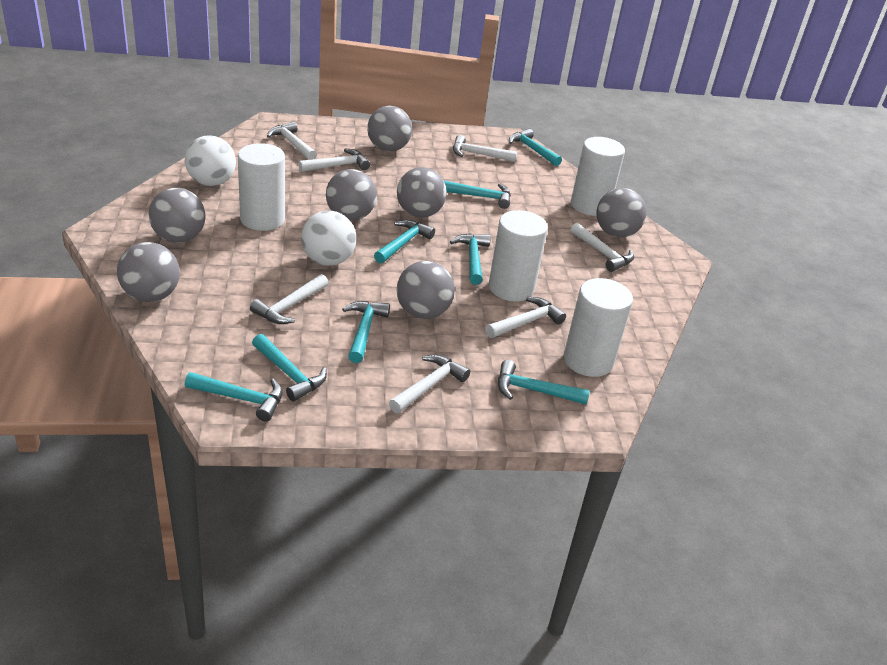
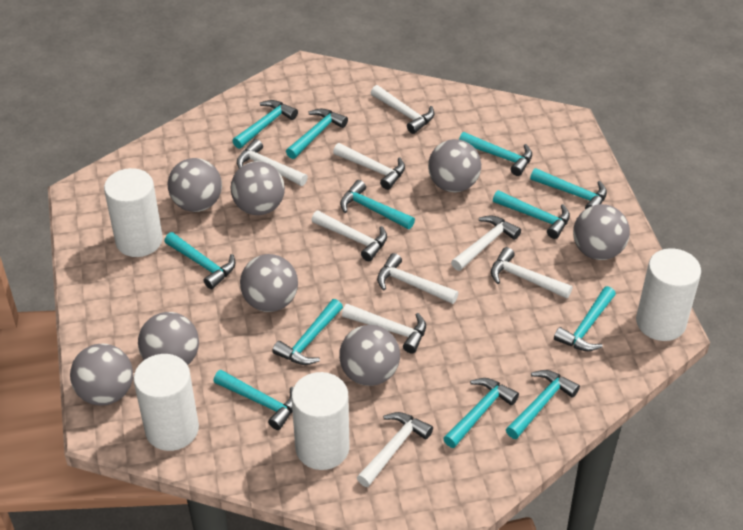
grey ball: 7 -> 8
turquoise hammer: 8 -> 12
white ball: 2 -> 0
white hammer: 7 -> 9

